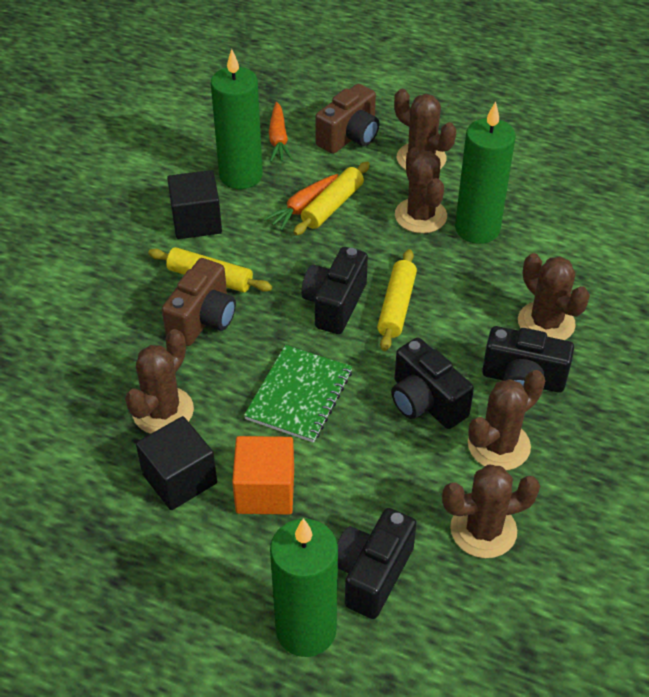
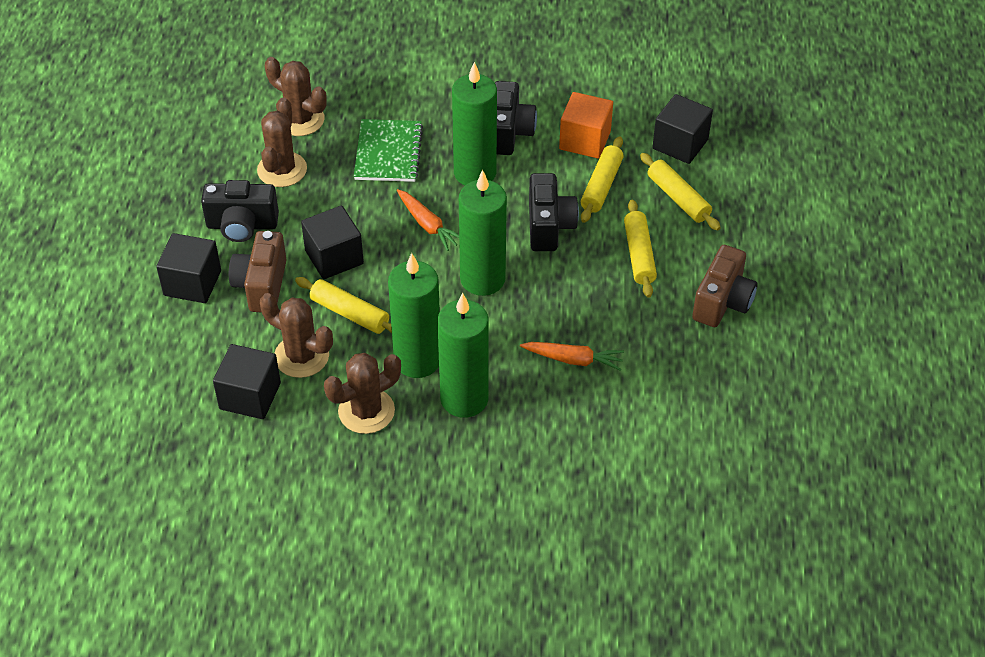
black camera: 4 -> 3
black cube: 2 -> 4
brown cactus: 6 -> 4
green candle: 3 -> 4
yellow rolling pin: 3 -> 4

